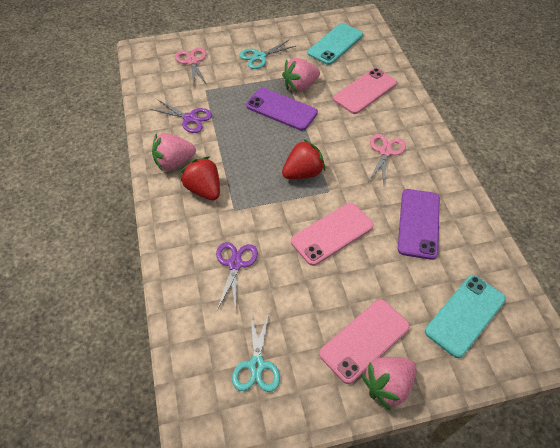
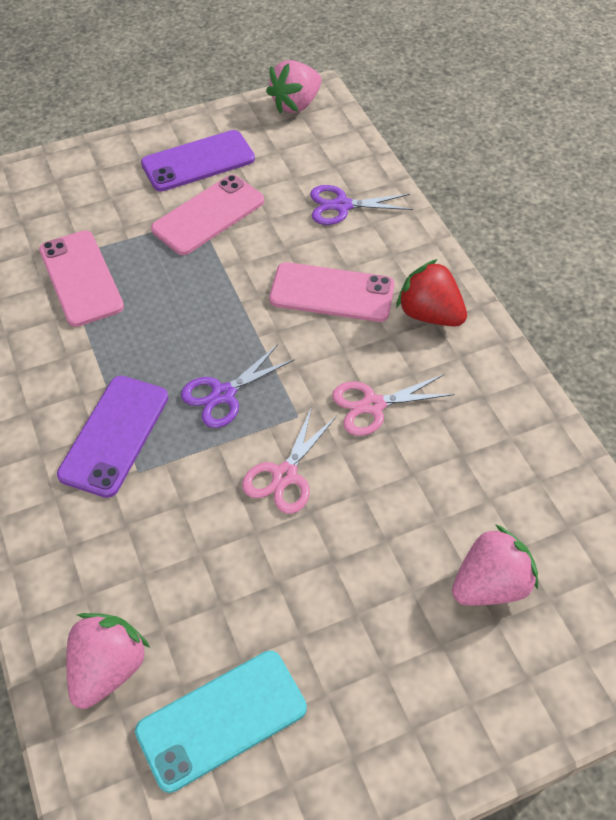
red strawberry: 2 -> 1
turquoise phone: 2 -> 1
turquoise scissors: 2 -> 0

